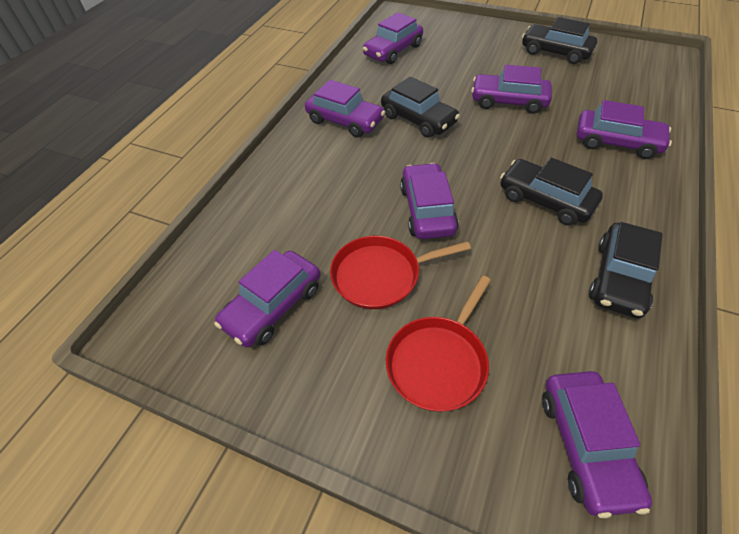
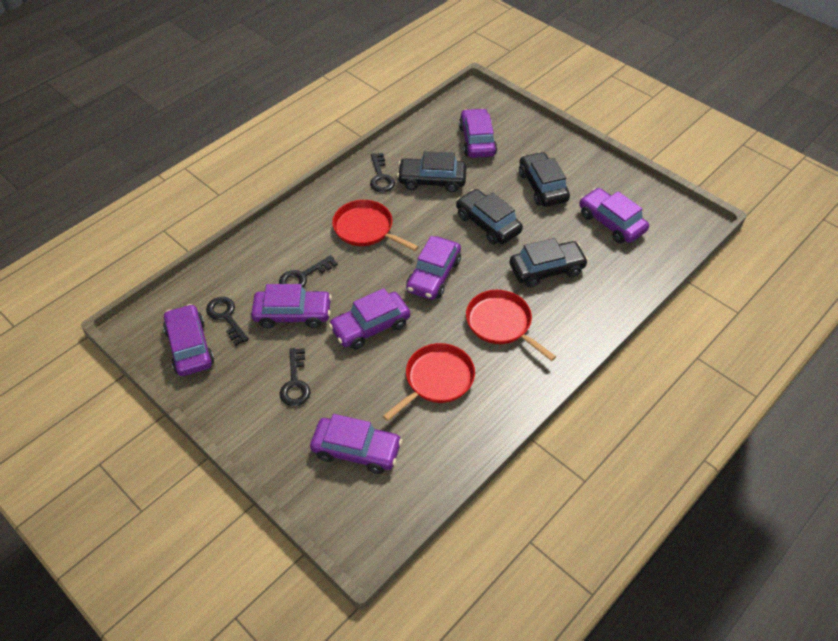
black key: 0 -> 4
red pan: 2 -> 3

